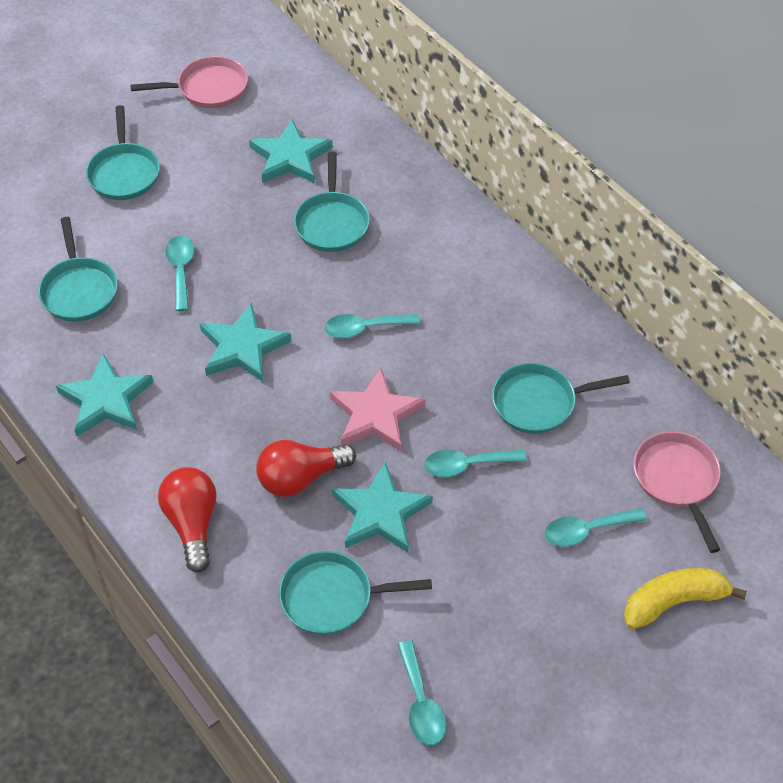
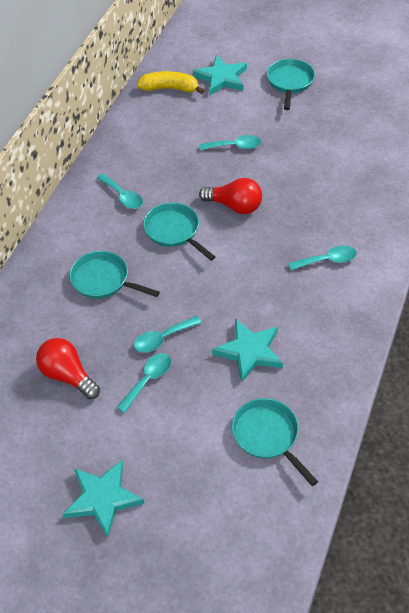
pink pan: 2 -> 0
pink star: 1 -> 0
turquoise pan: 5 -> 4
turquoise star: 4 -> 3

